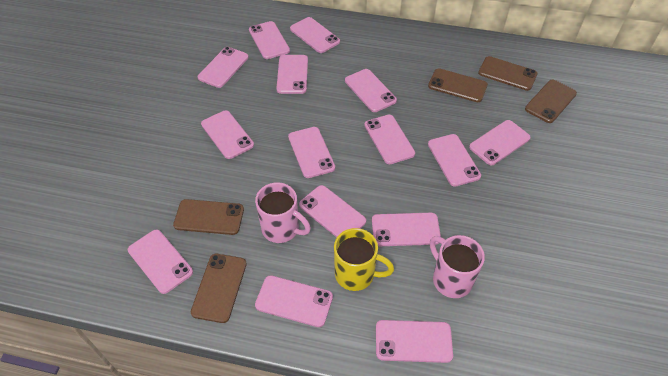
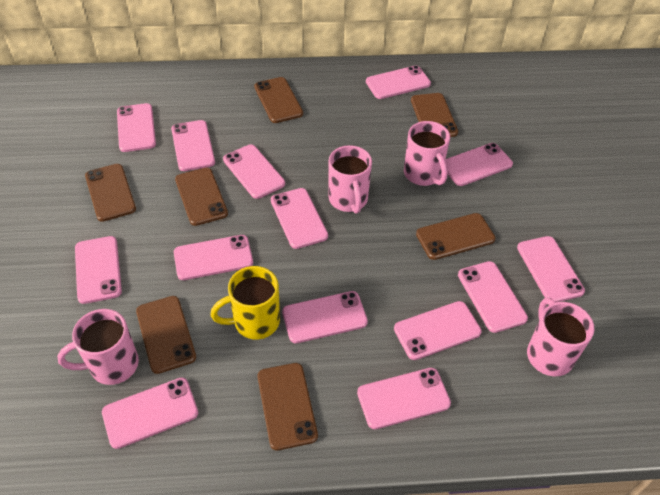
brown phone: 5 -> 7
pink mug: 2 -> 4
pink phone: 15 -> 14

